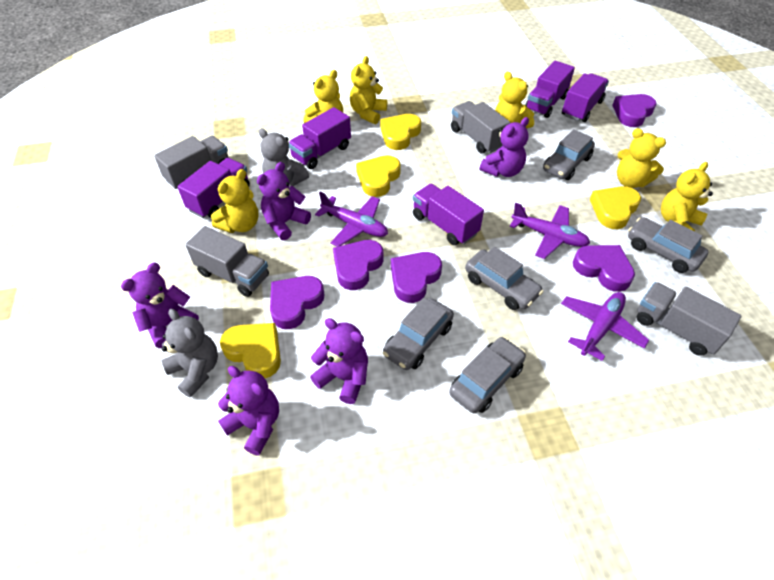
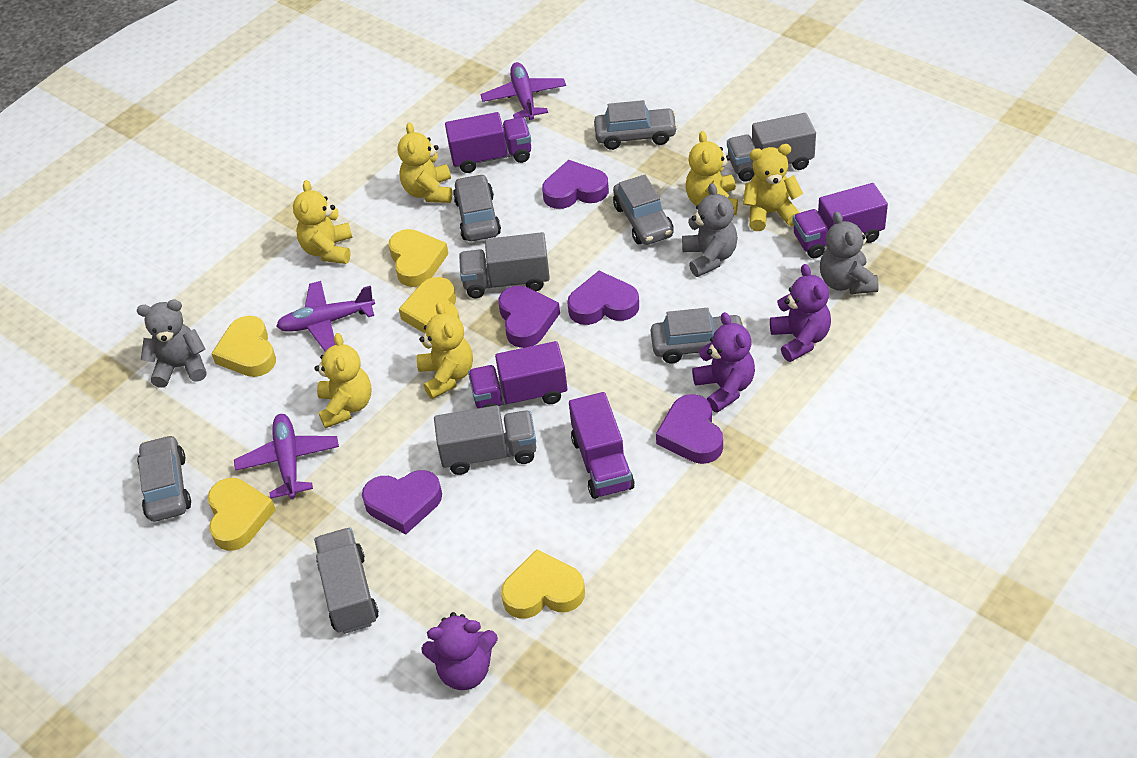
grey teddy bear: 2 -> 3
purple teddy bear: 5 -> 3
purple truck: 5 -> 4
yellow heart: 4 -> 5

